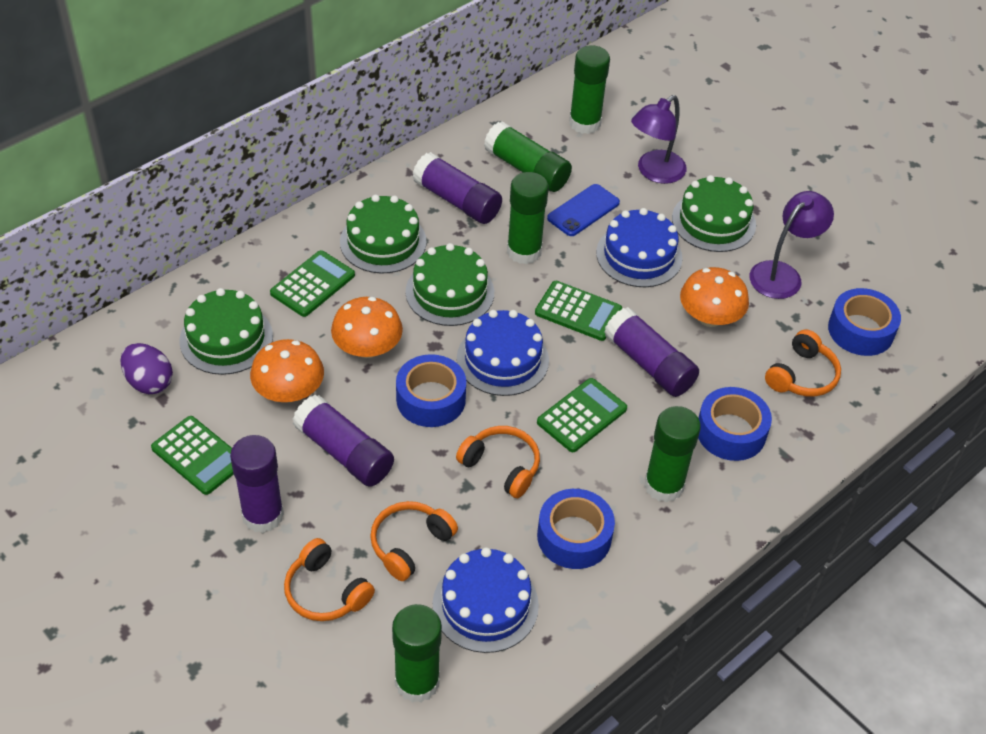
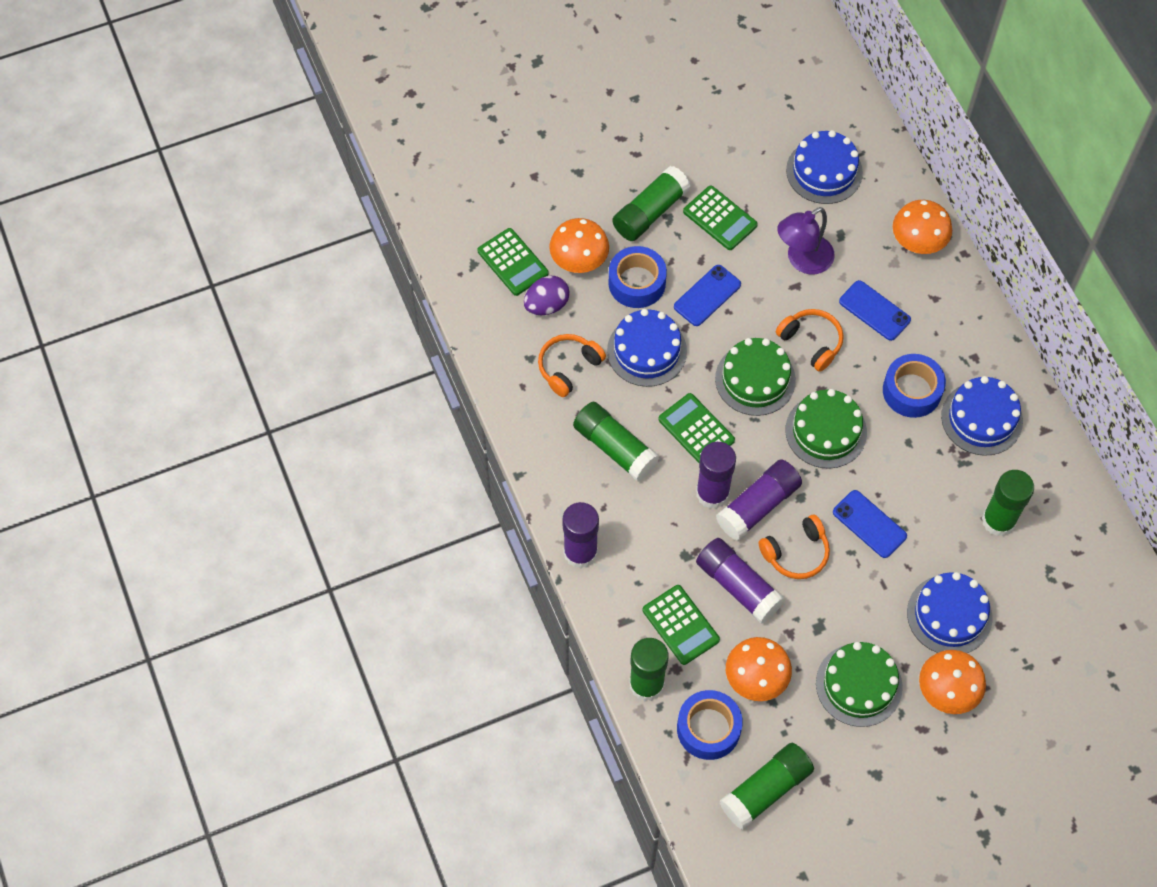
blue cake: 3 -> 4
blue phone: 1 -> 3
blue tape: 4 -> 3
green cake: 4 -> 3
orange headphones: 4 -> 3
orange mushroom: 3 -> 4
purple lamp: 2 -> 1

